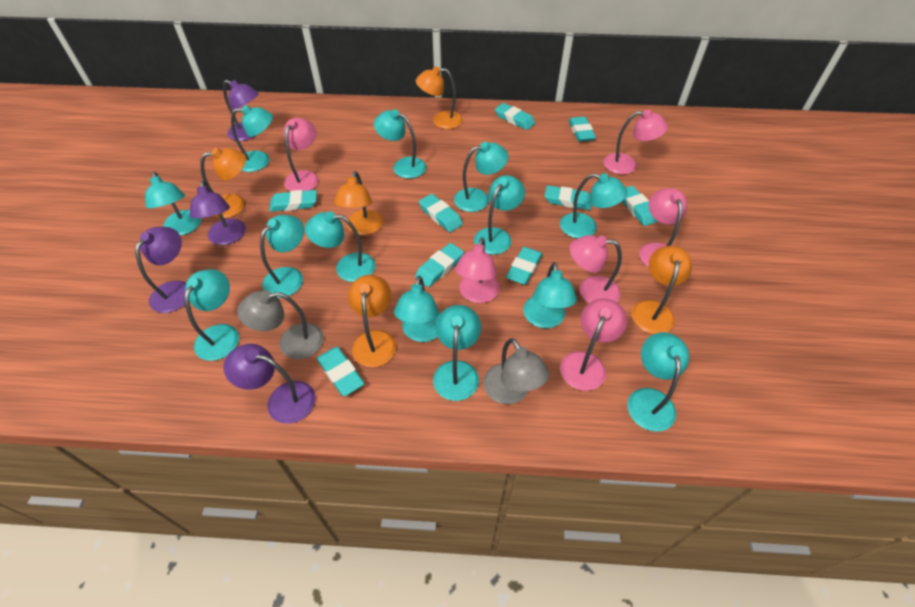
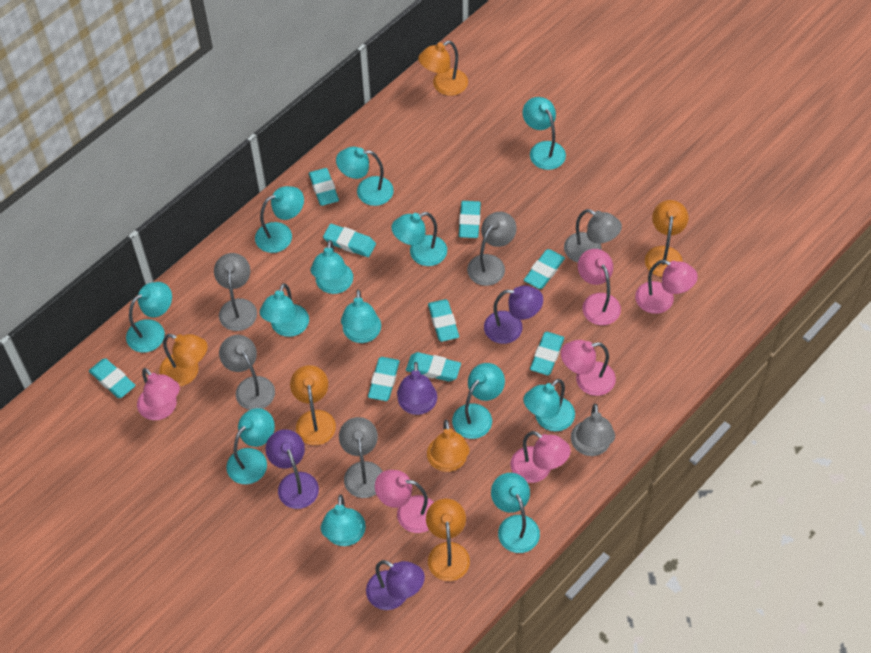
grey lamp: 2 -> 6
orange lamp: 5 -> 6

